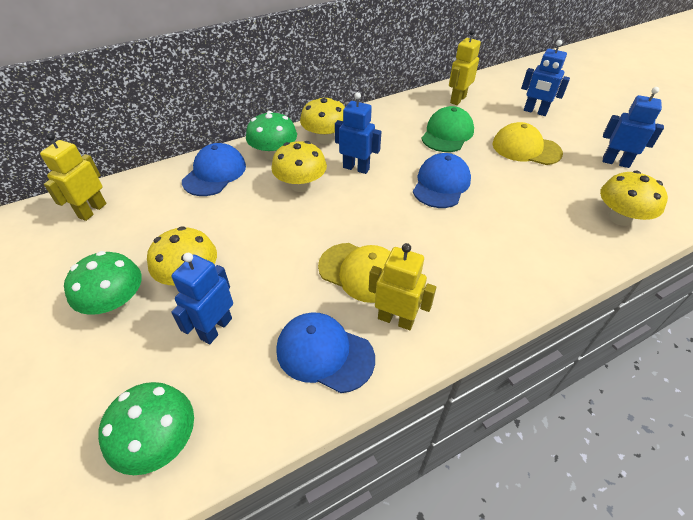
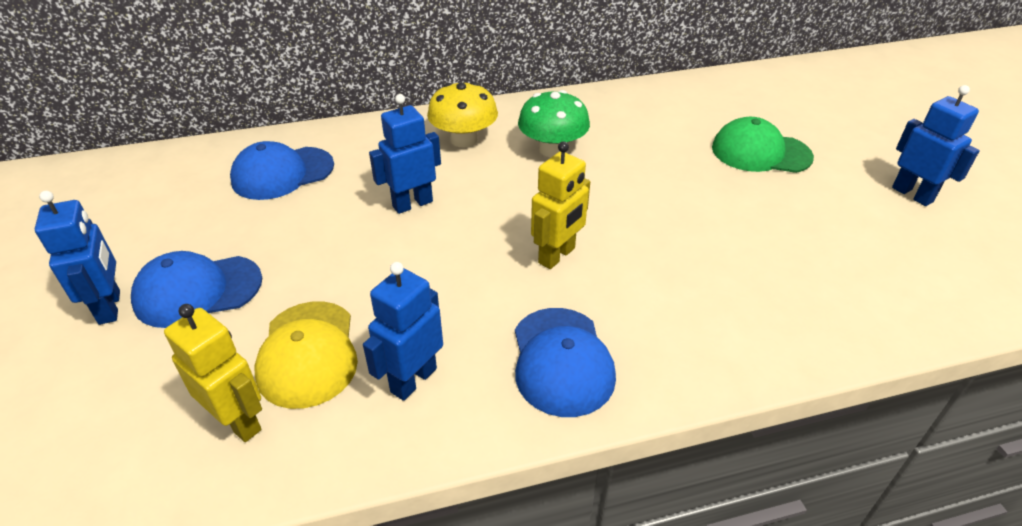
green mushroom: 3 -> 1
yellow cap: 2 -> 1
yellow mushroom: 4 -> 1
yellow robot: 3 -> 2

